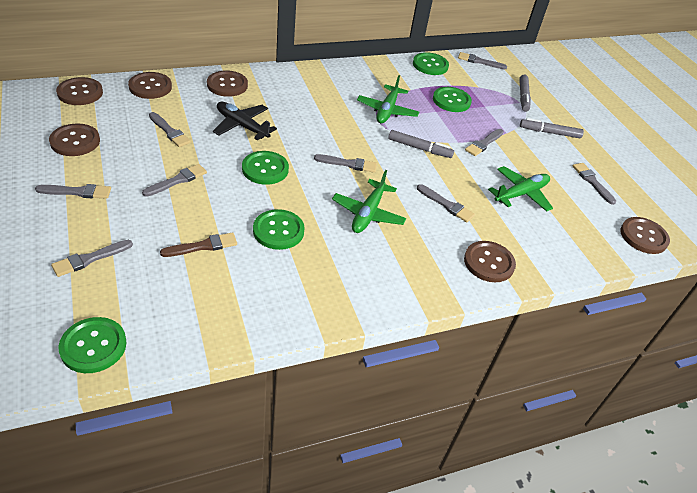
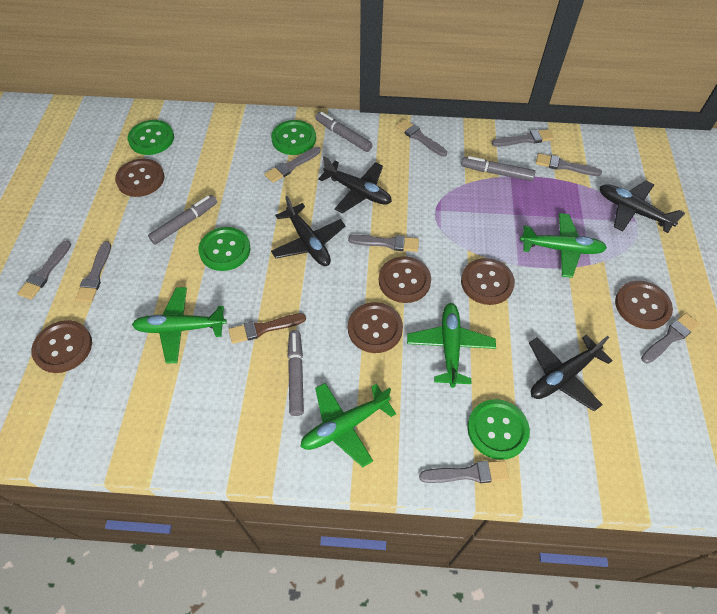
black plane: 1 -> 4
green button: 5 -> 4
green plane: 3 -> 4
grey marker: 3 -> 4

